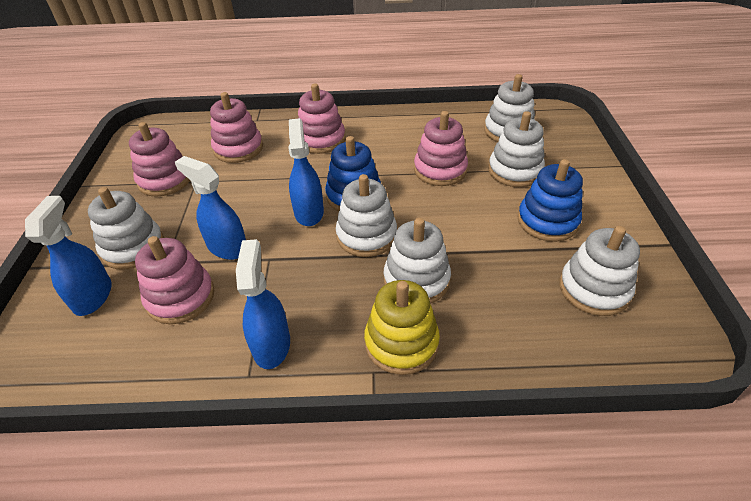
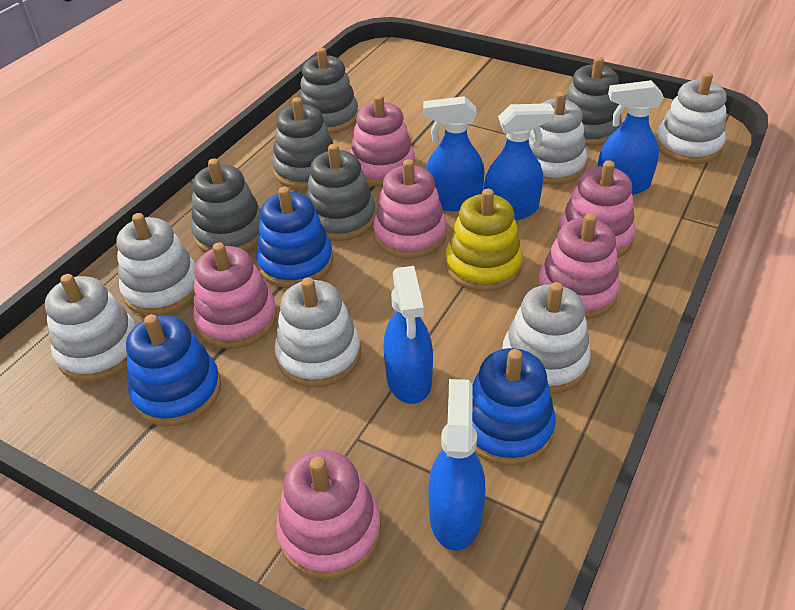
blue spray bottle: 4 -> 5
blue stacking toy: 2 -> 3
grey stacking toy: 0 -> 5
pink stacking toy: 5 -> 6

